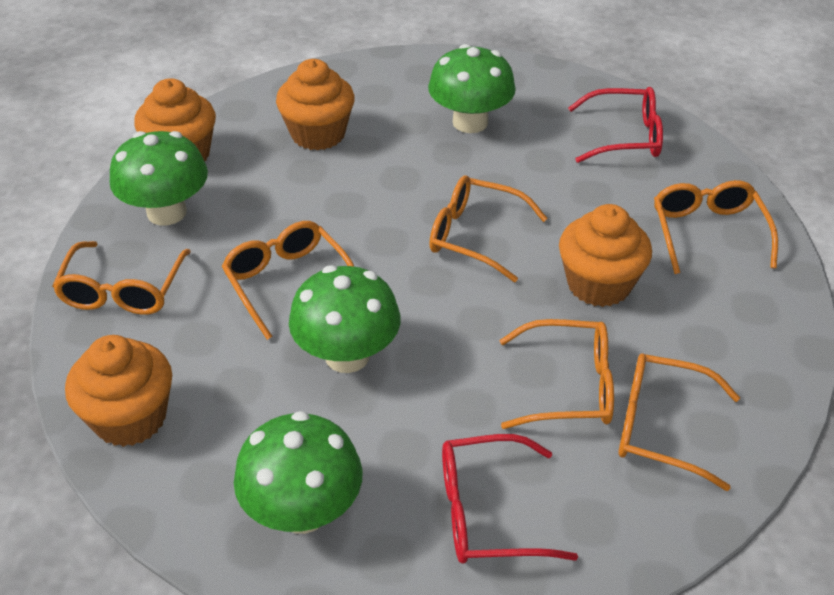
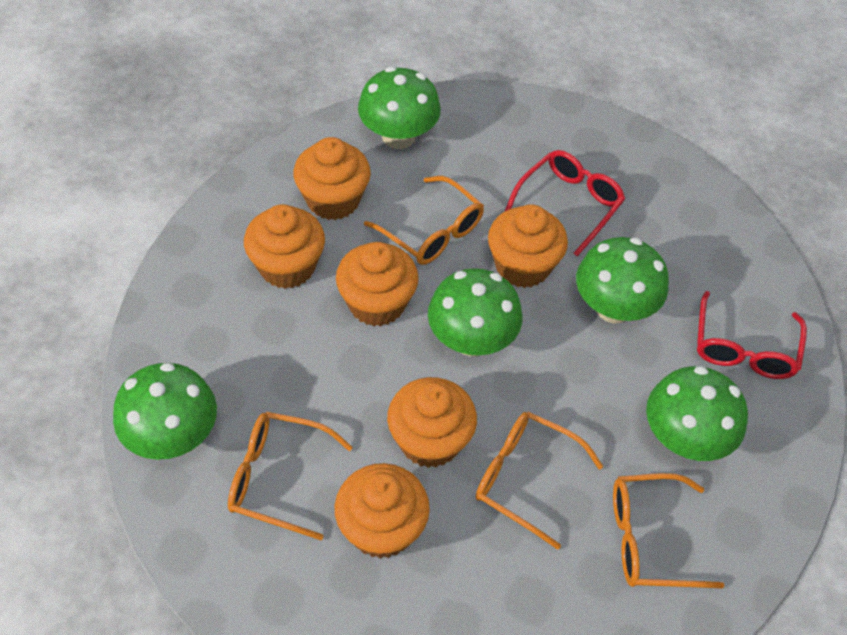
green mushroom: 4 -> 5
orange cupcake: 4 -> 6
orange glasses: 6 -> 4

